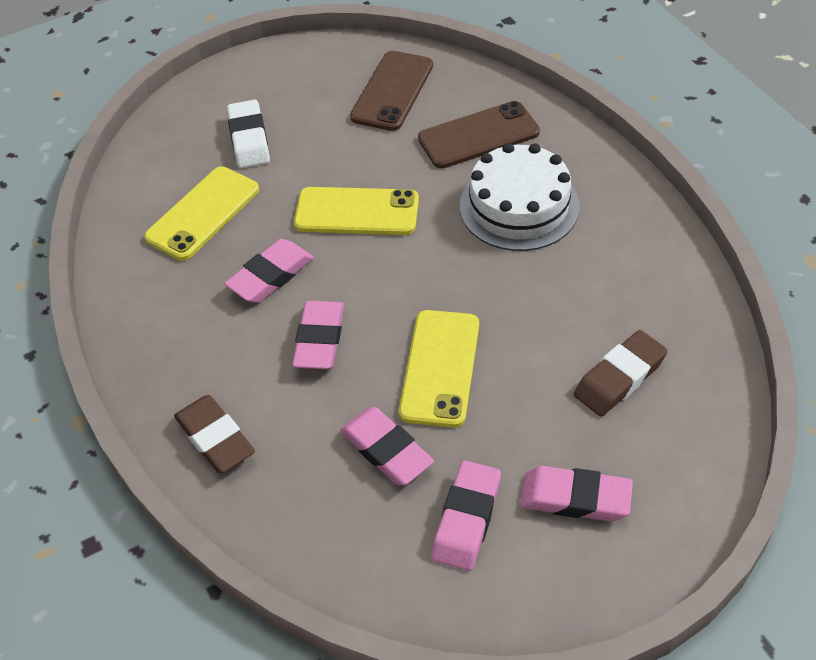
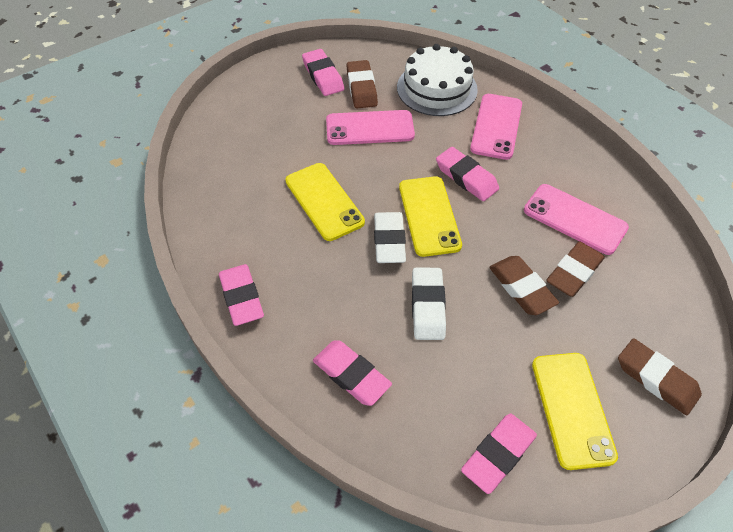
brown eraser: 2 -> 4
brown phone: 2 -> 0
pink phone: 0 -> 3
white eraser: 1 -> 2

